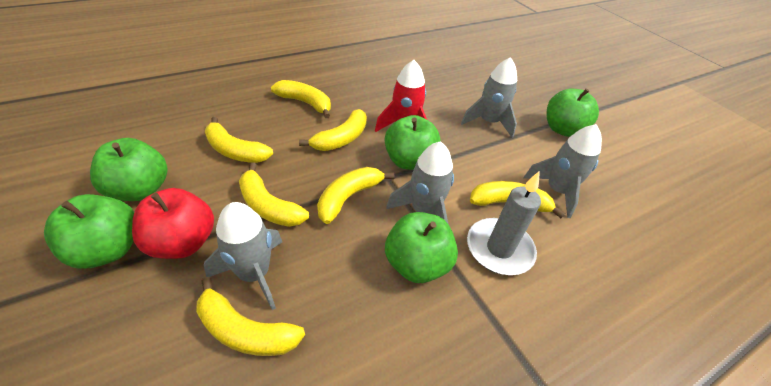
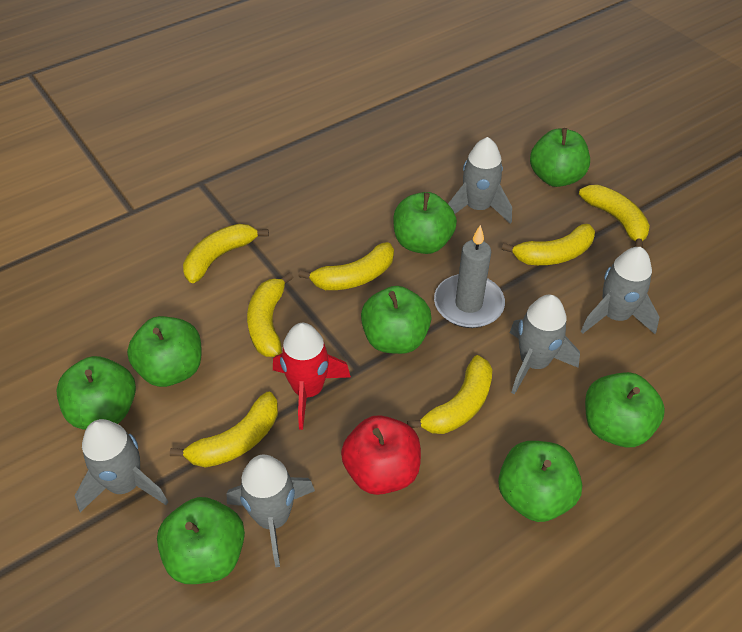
green apple: 5 -> 8
grey rocket: 4 -> 5

